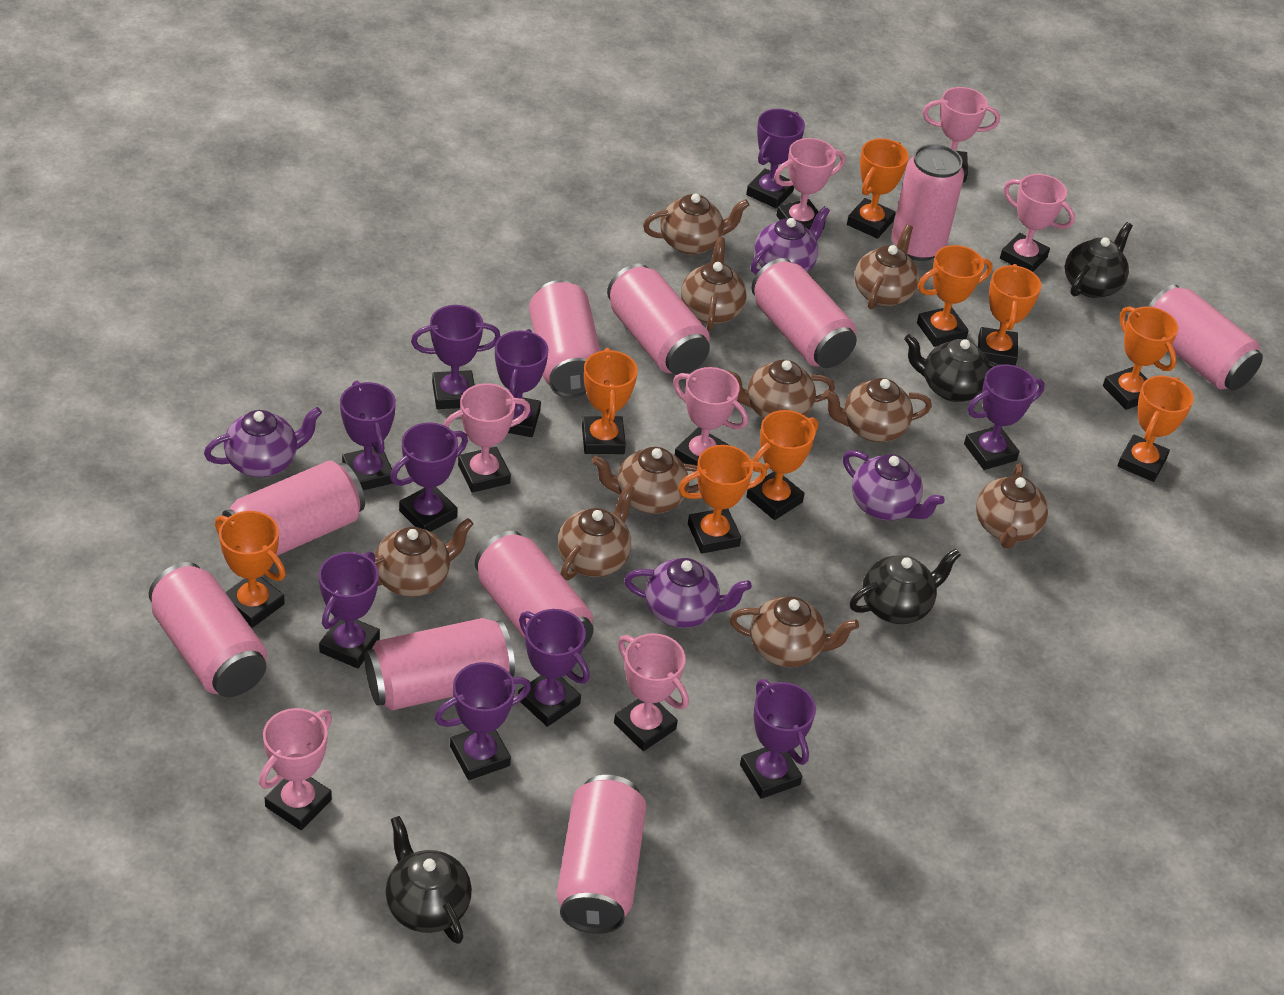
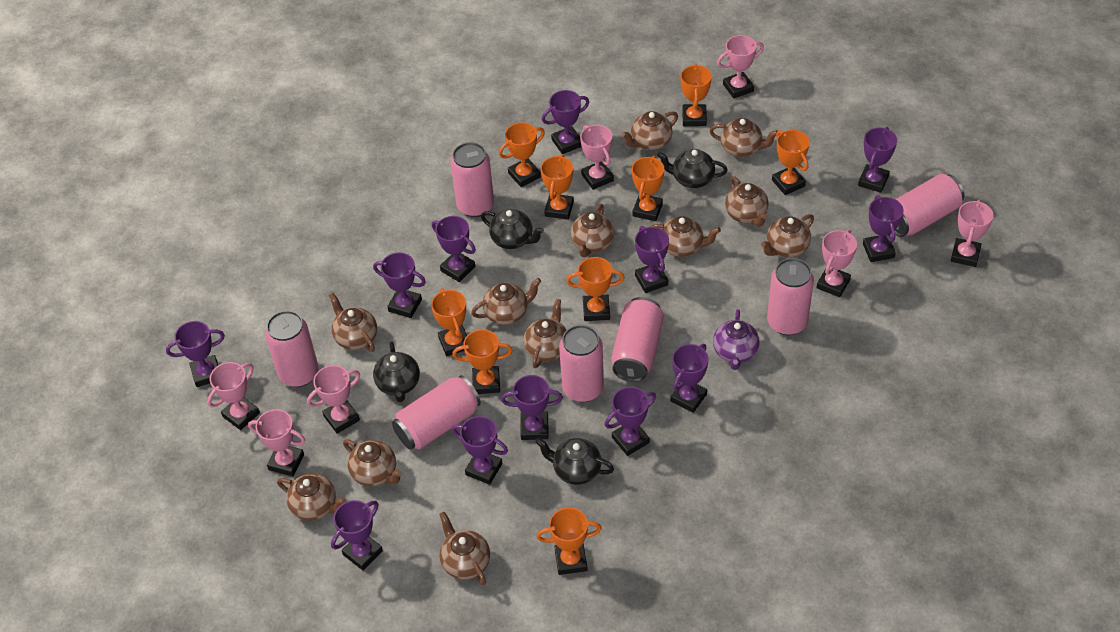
brown teapot: 10 -> 12
pink can: 10 -> 7
purple teapot: 4 -> 1
purple trophy: 10 -> 12

